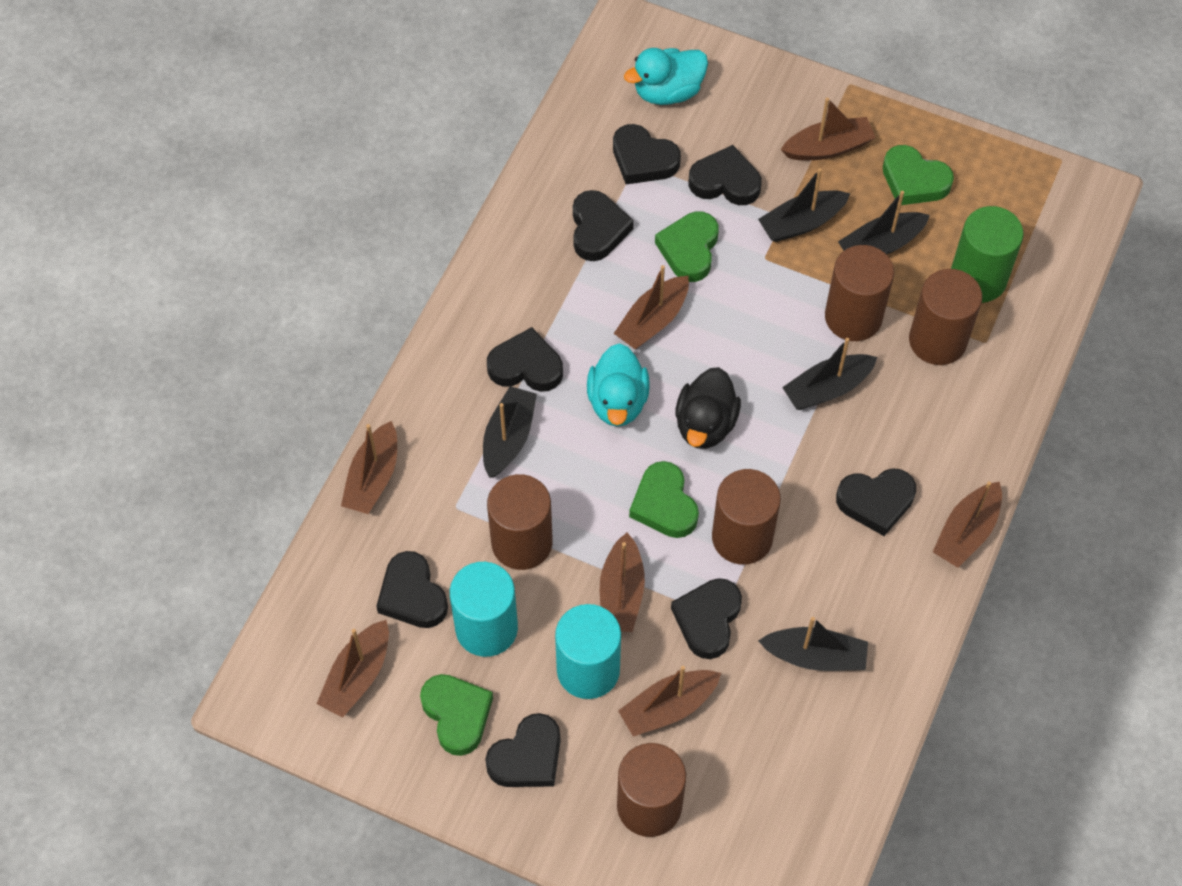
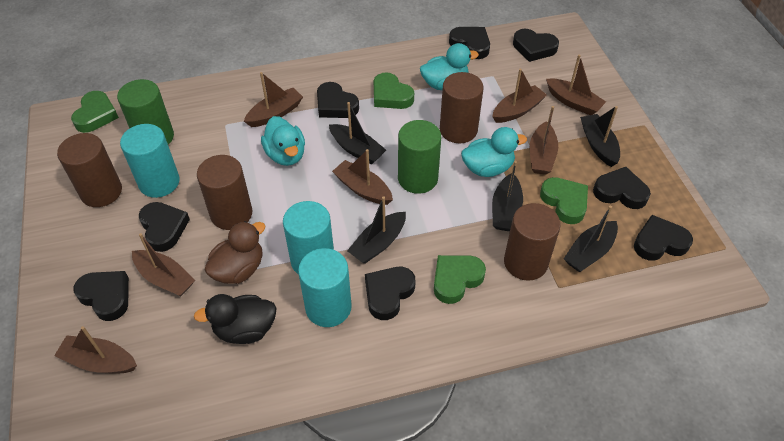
brown cylinder: 5 -> 4
brown duck: 0 -> 1
green cylinder: 1 -> 2
turquoise cylinder: 2 -> 3
turquoise duck: 2 -> 3

